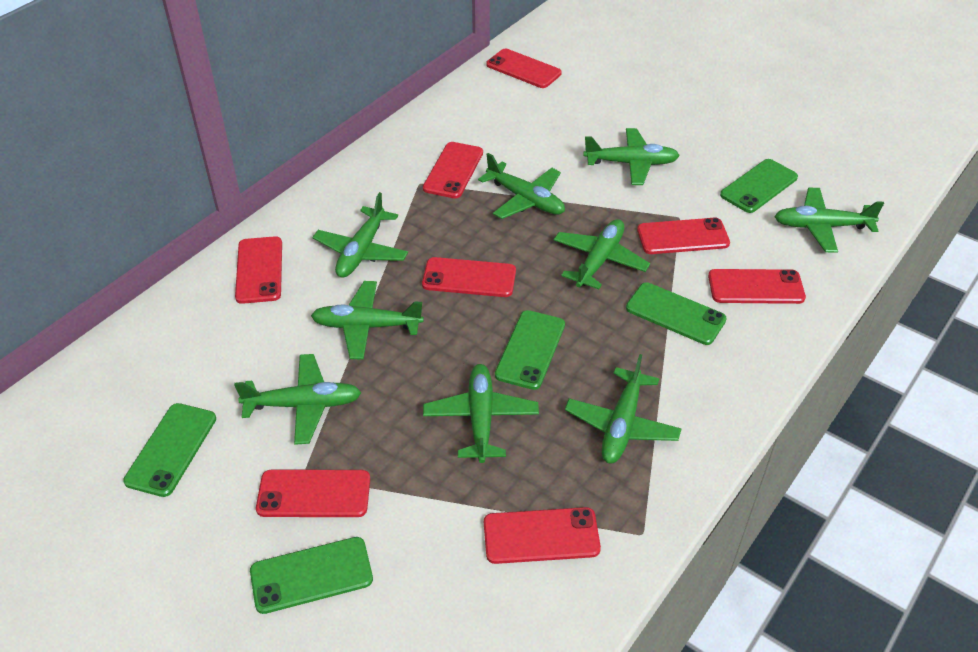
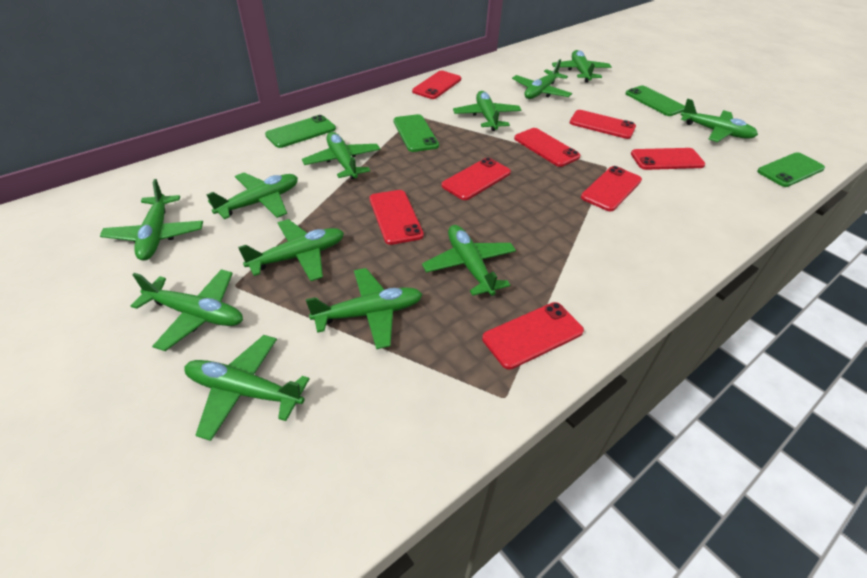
green phone: 5 -> 4
green plane: 9 -> 12

